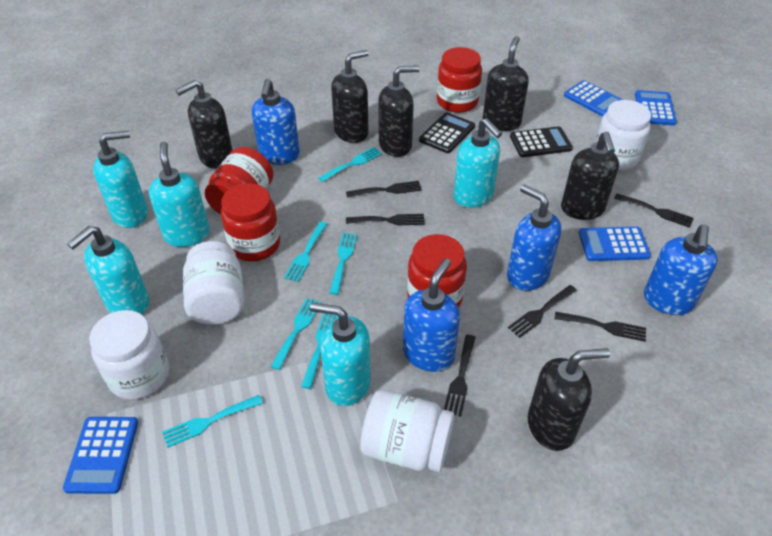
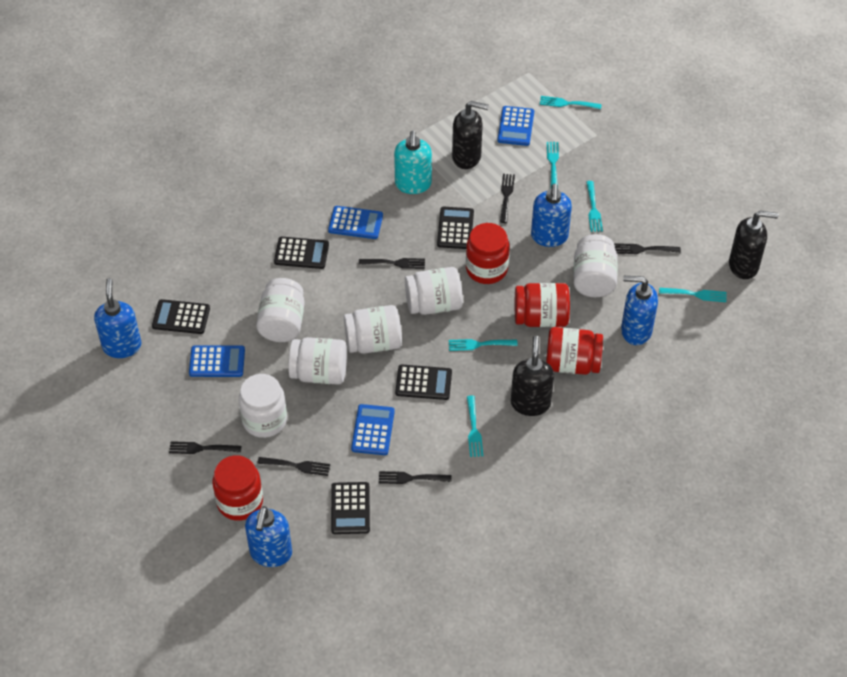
black calculator: 2 -> 5
black soap dispenser: 6 -> 3
turquoise soap dispenser: 5 -> 1
white jar: 4 -> 6

